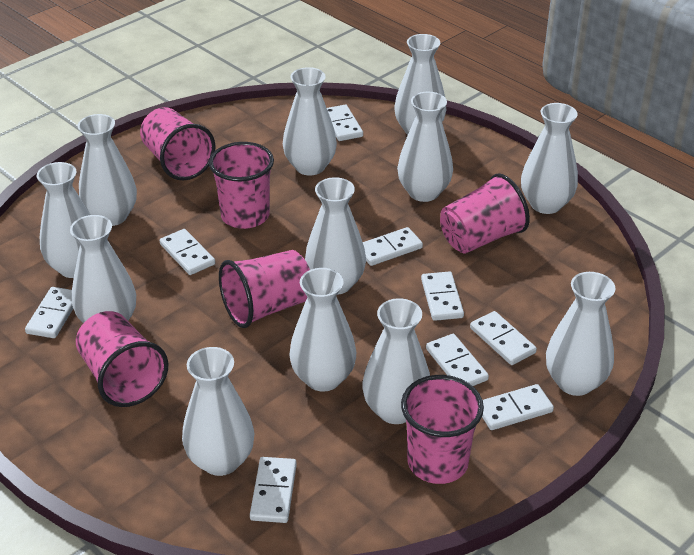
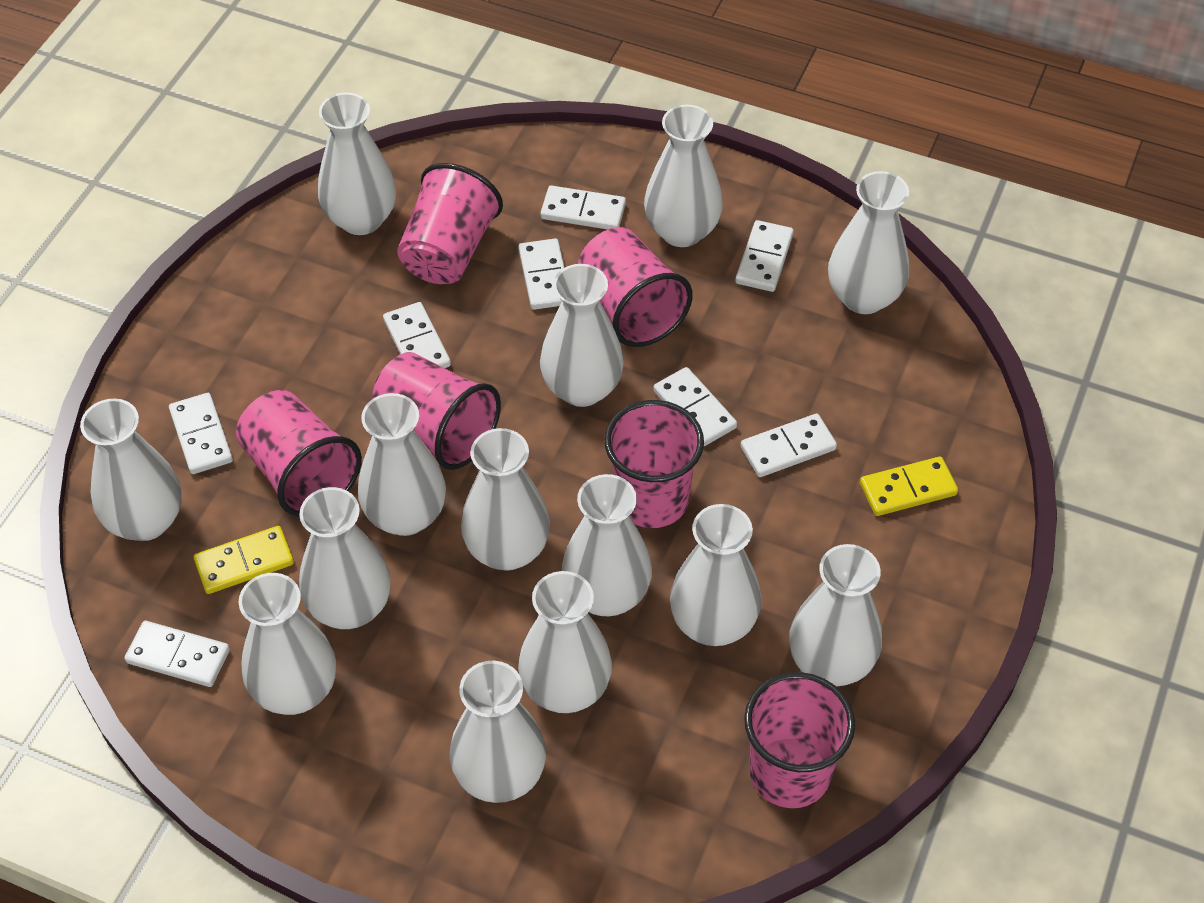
white domino: 9 -> 8
white vase: 12 -> 14
yellow domino: 0 -> 2

